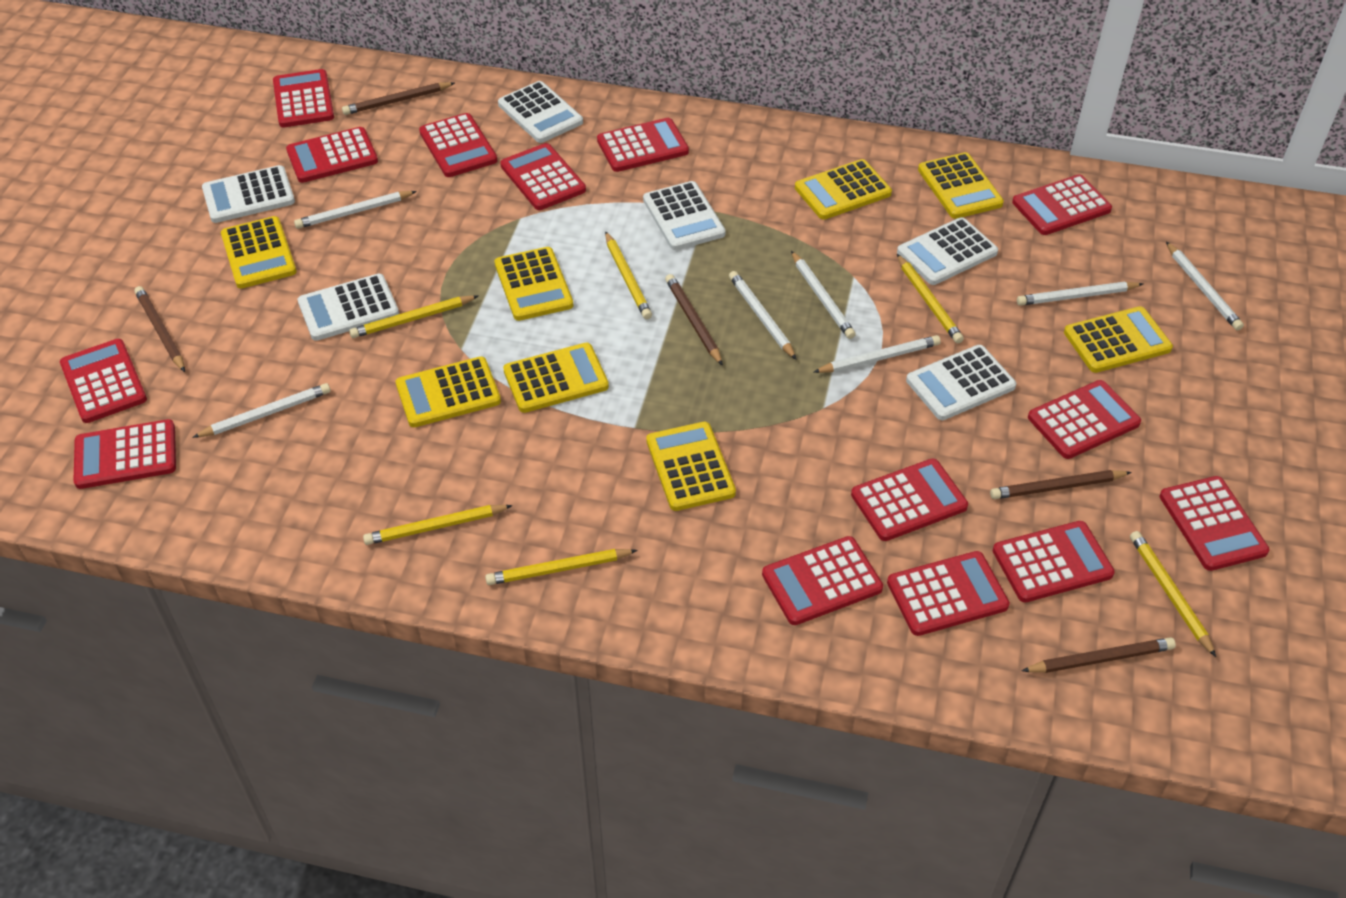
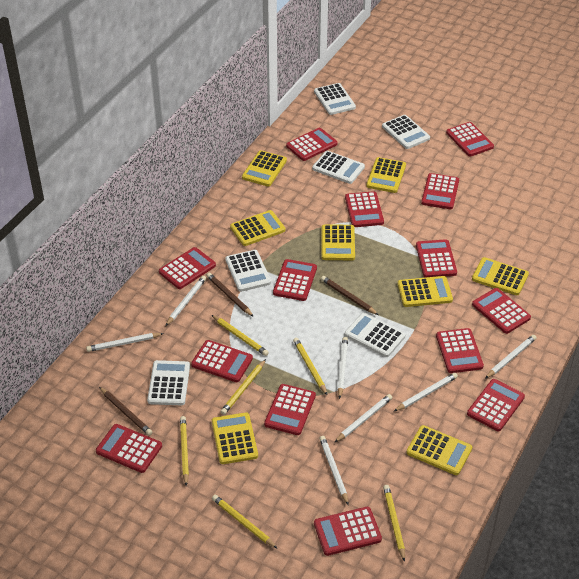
brown pencil: 5 -> 3

